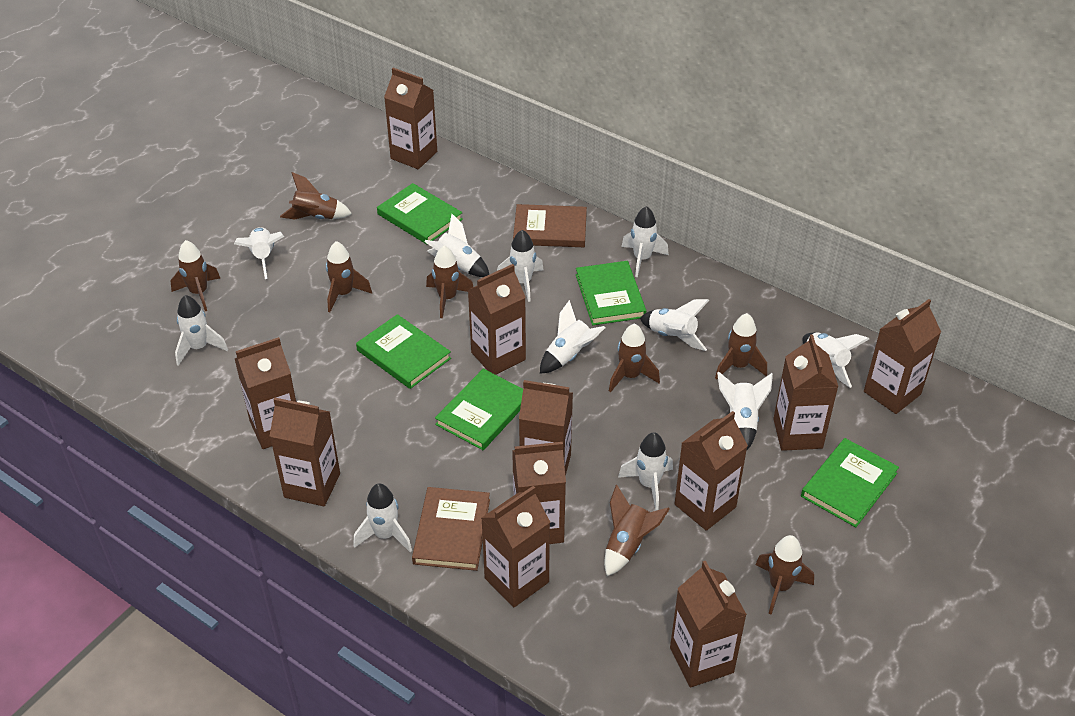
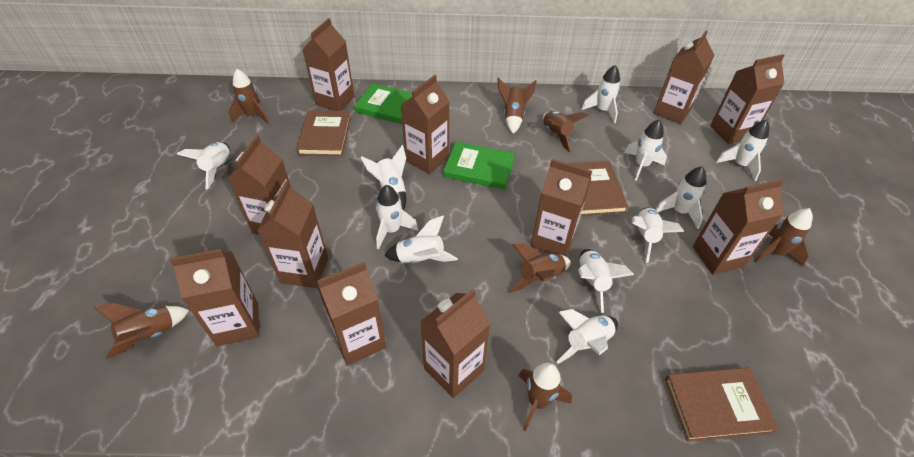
brown book: 2 -> 3
brown rocket: 8 -> 7
green book: 5 -> 2

